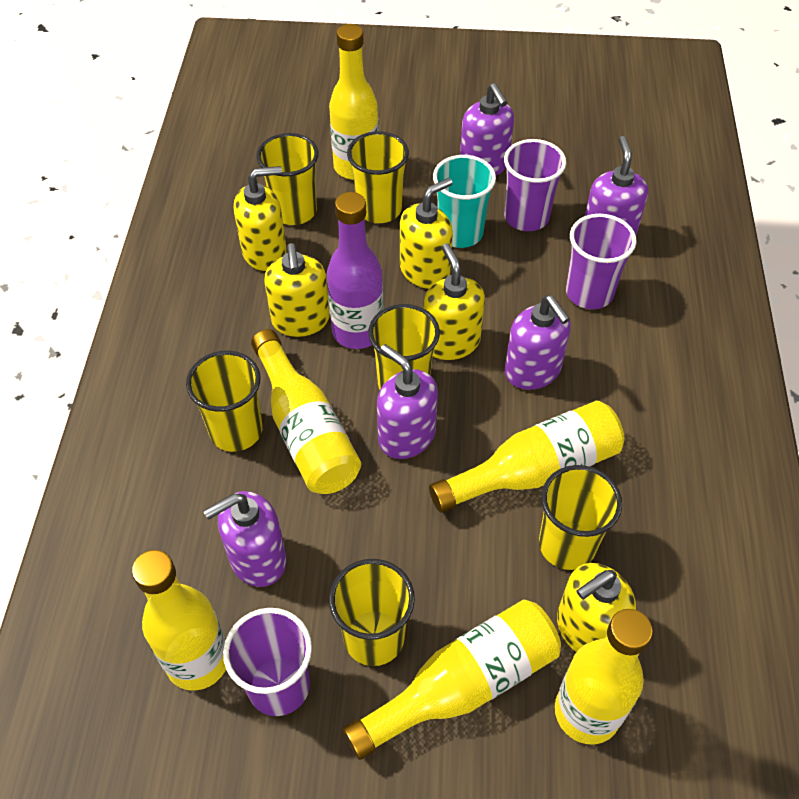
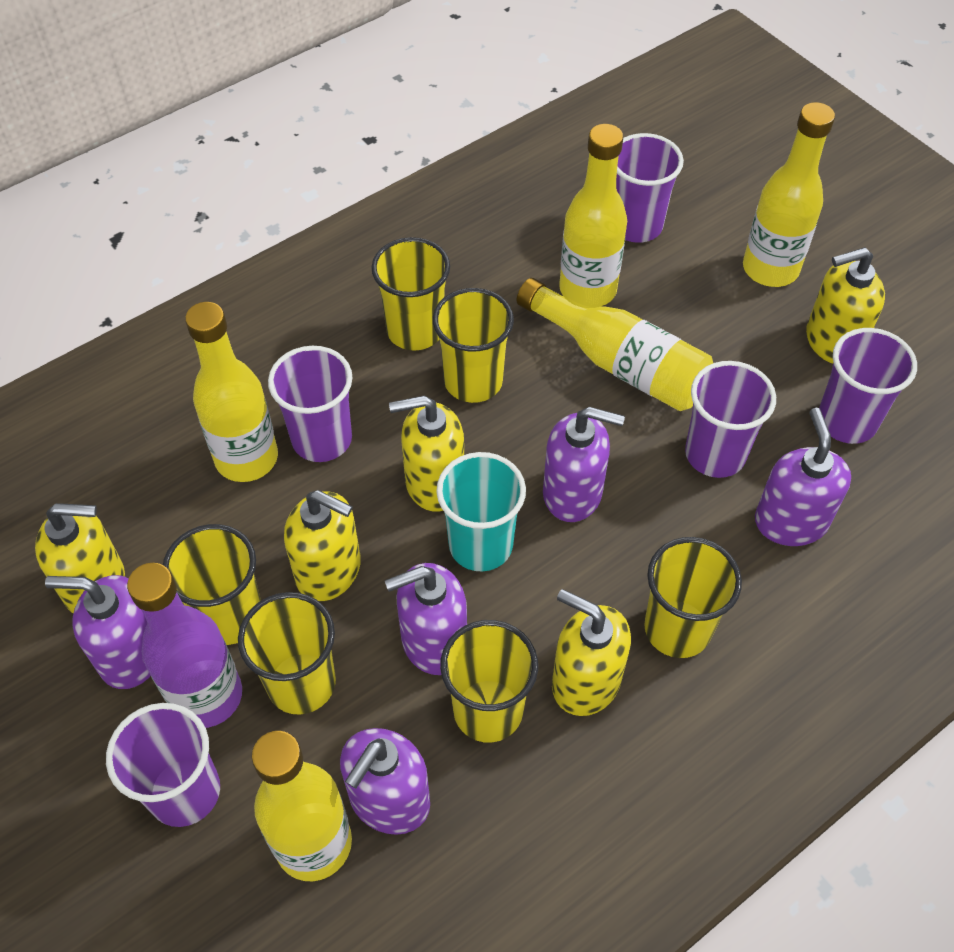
purple cup: 3 -> 5
yellow bottle: 6 -> 5

